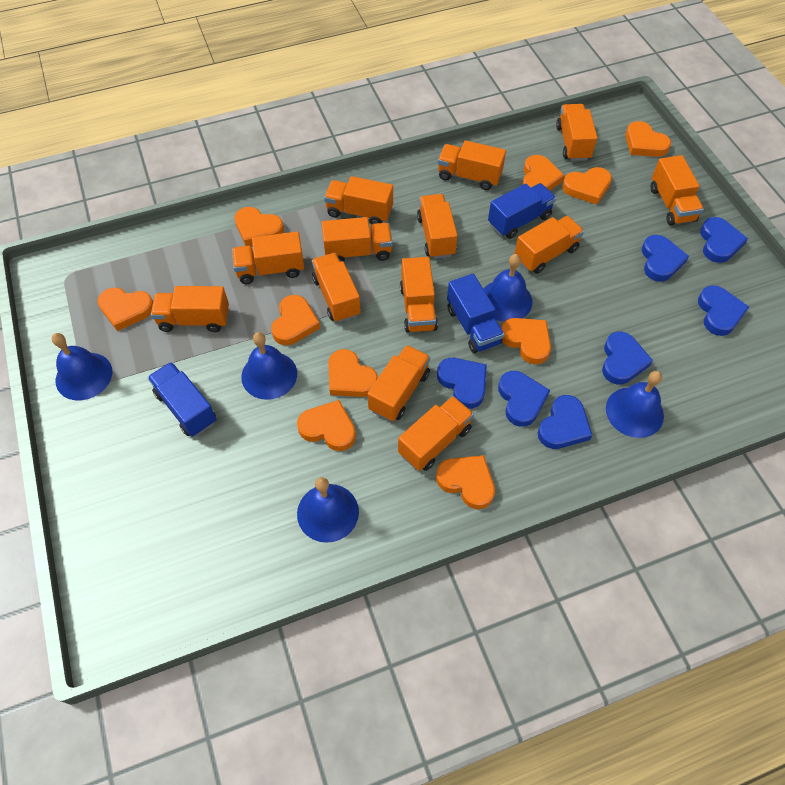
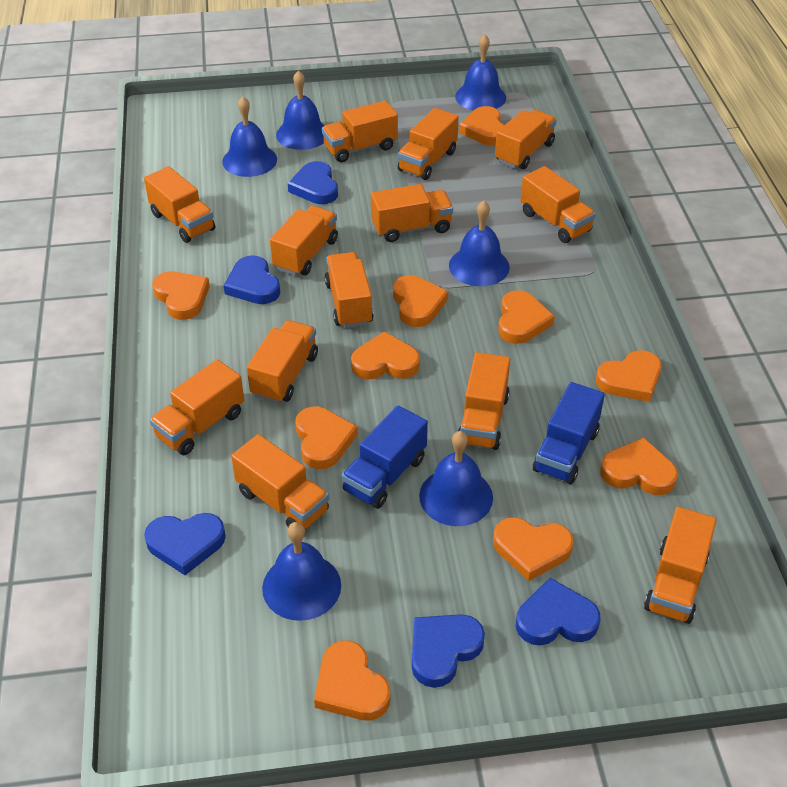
blue bell: 5 -> 6
blue heart: 7 -> 5
blue truck: 3 -> 2

